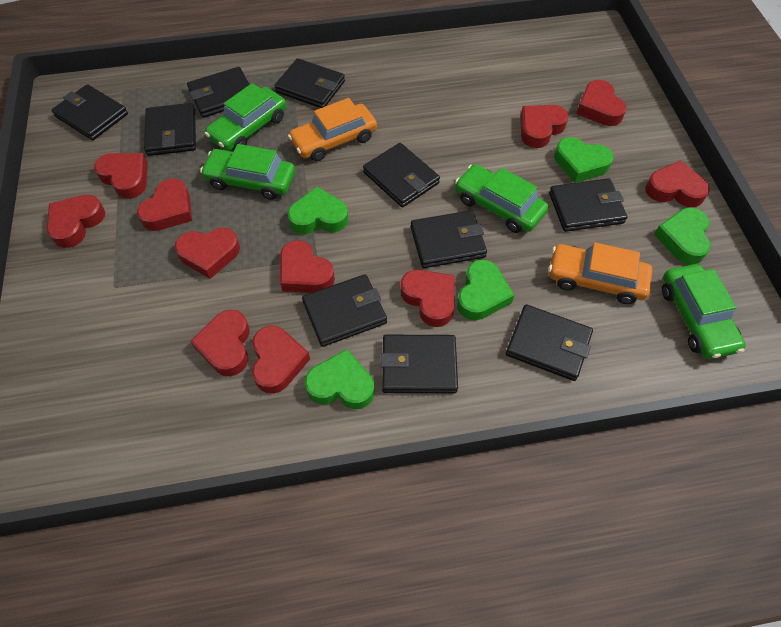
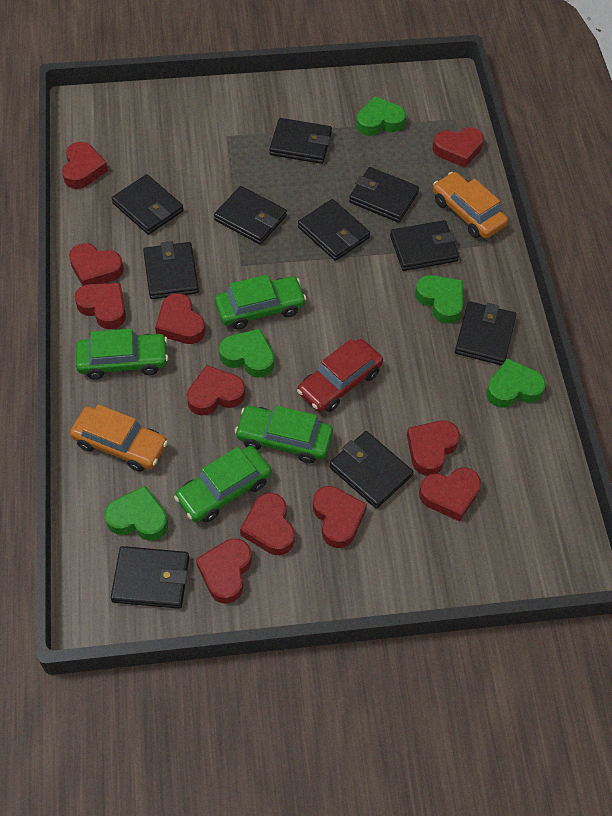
red car: 0 -> 1

